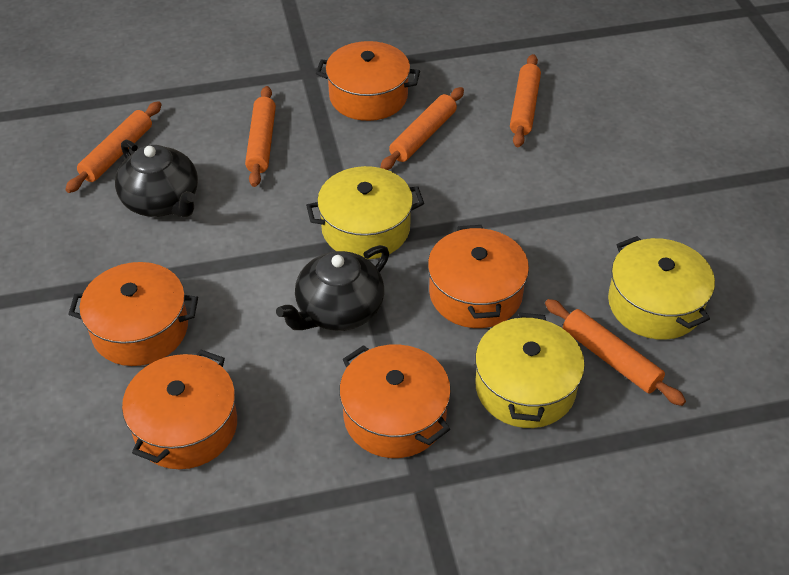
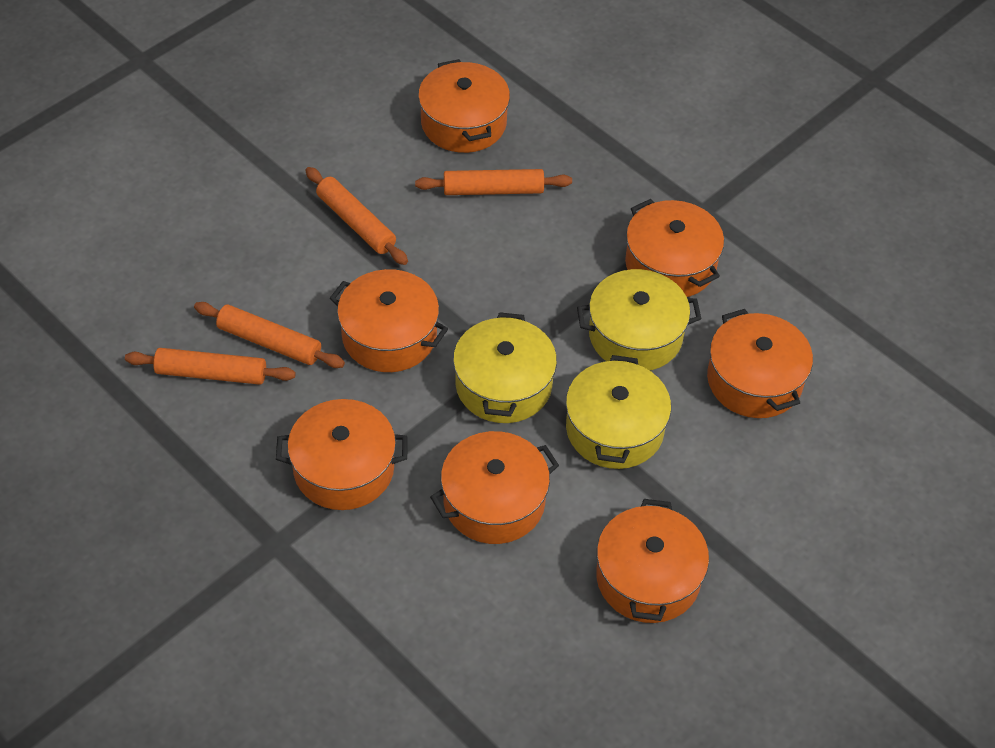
black teapot: 2 -> 0
orange pot: 5 -> 7
orange rolling pin: 5 -> 4

